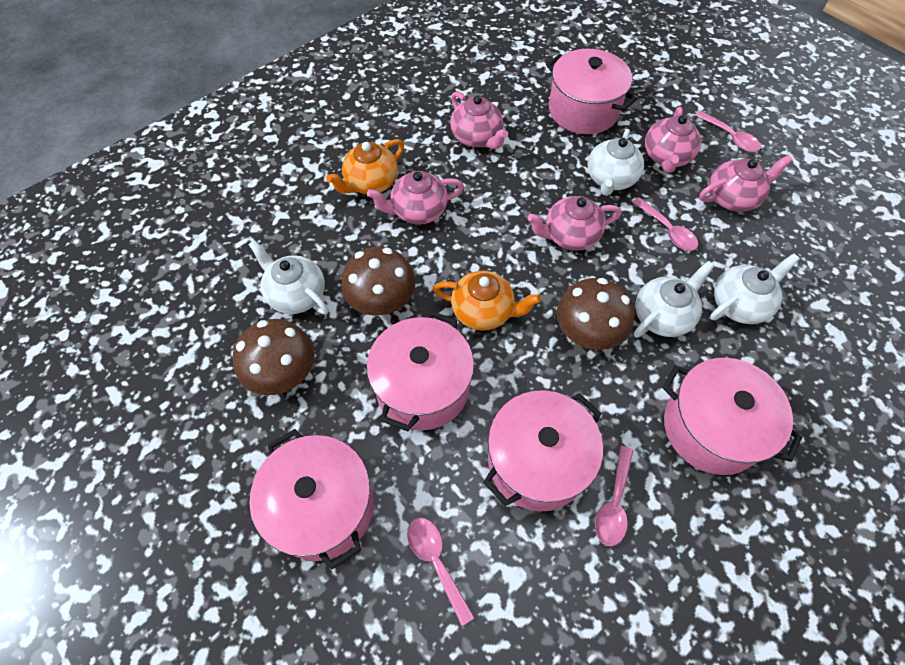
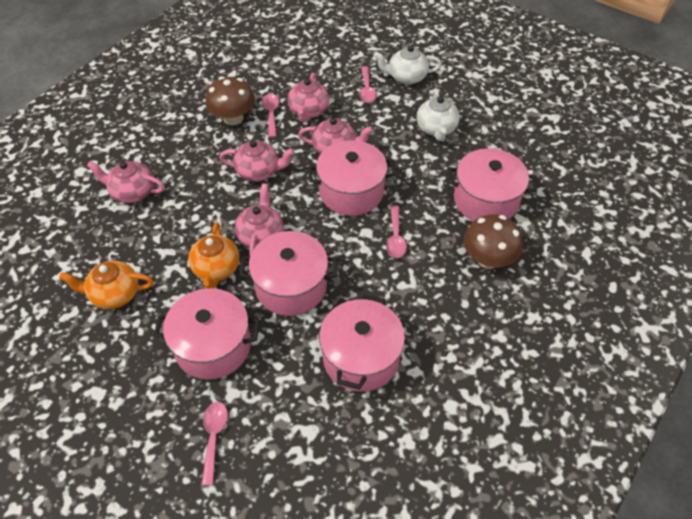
brown mushroom: 3 -> 2
white teapot: 4 -> 2

